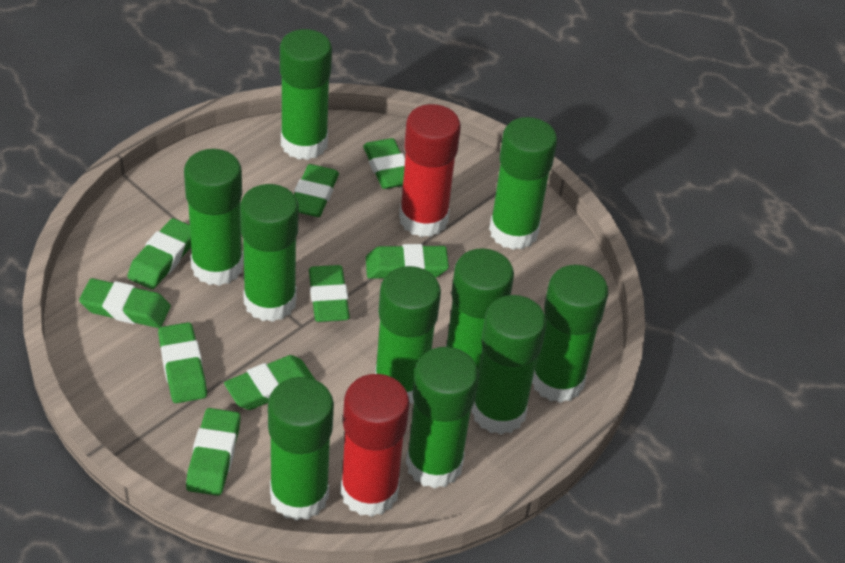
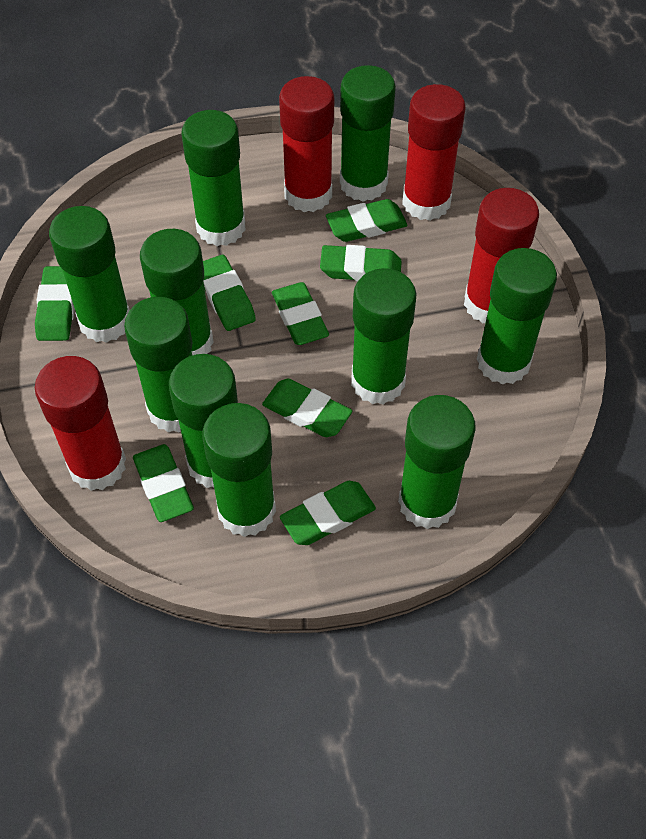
green eraser: 9 -> 8
red glue stick: 2 -> 4

